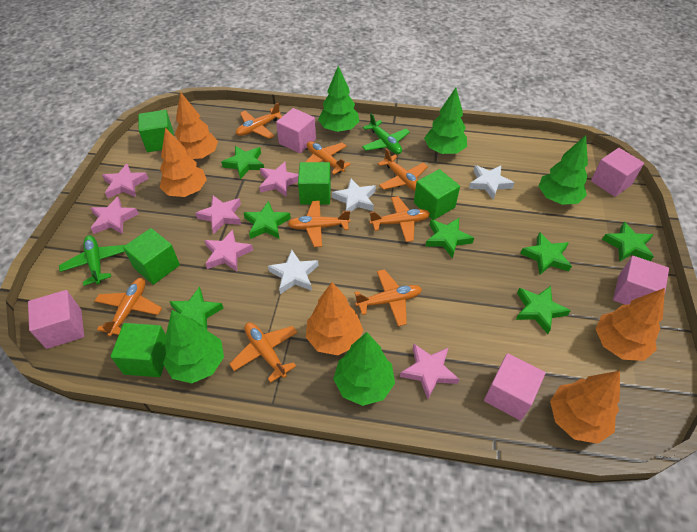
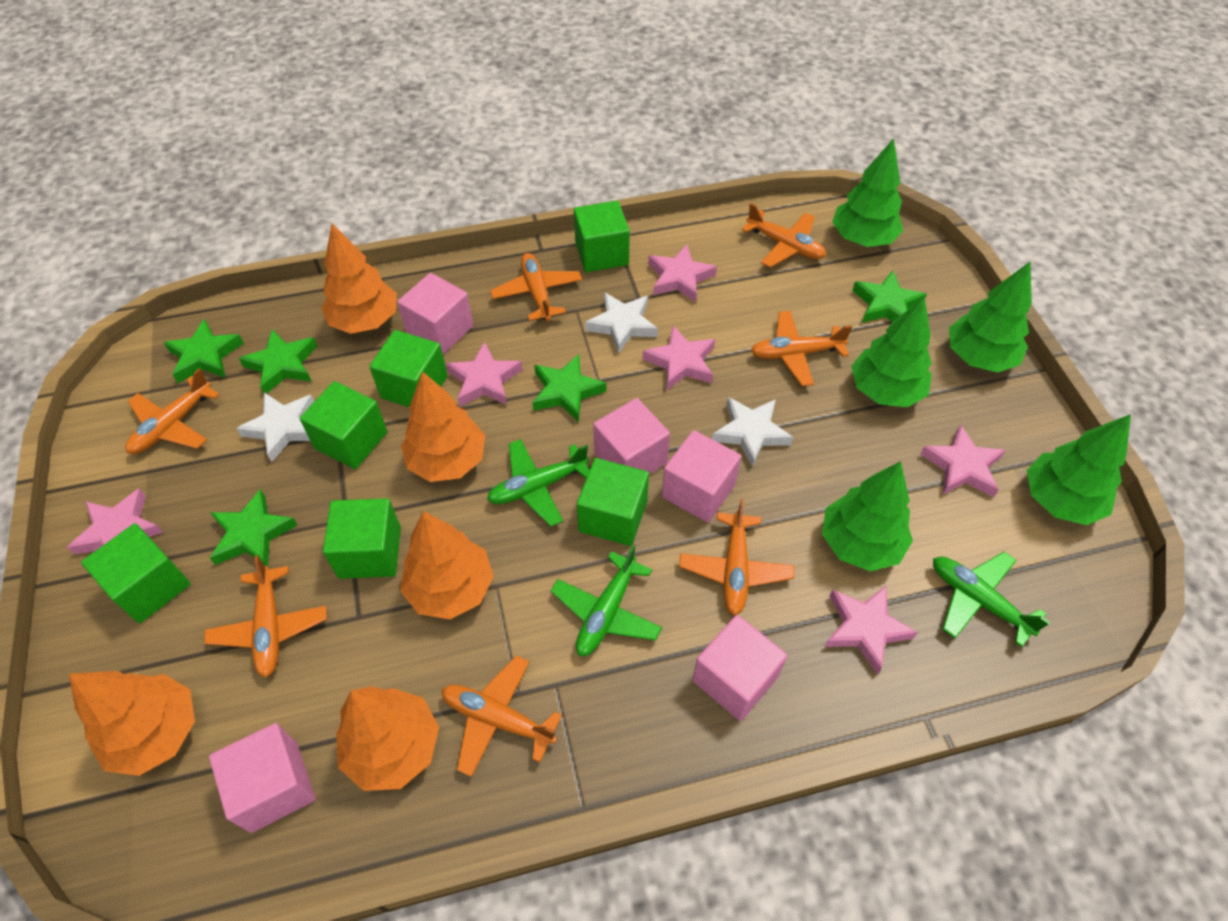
green cube: 5 -> 6
green plane: 2 -> 3
green star: 7 -> 5
orange plane: 8 -> 7

